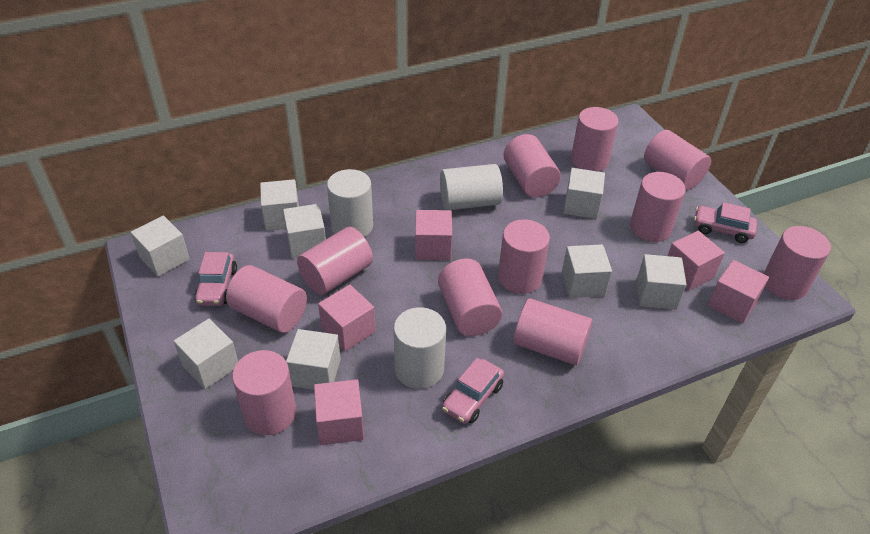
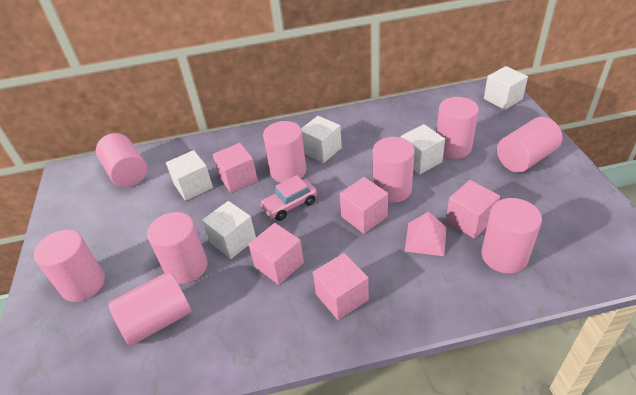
pink car: 3 -> 1
pink cylinder: 11 -> 9
pink pyramid: 0 -> 1
white cube: 8 -> 5
white cylinder: 3 -> 0

